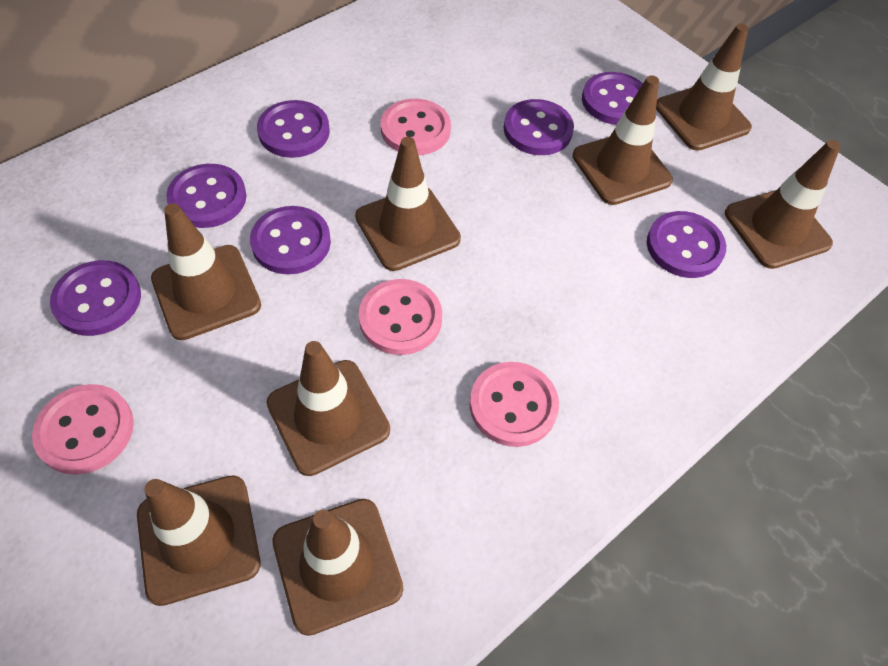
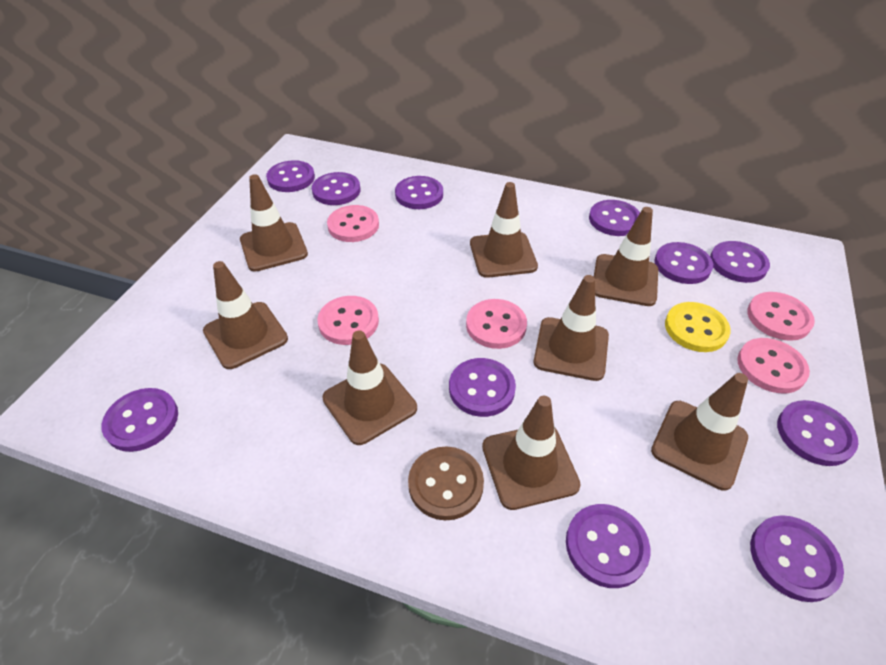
brown button: 0 -> 1
pink button: 4 -> 5
purple button: 7 -> 11
yellow button: 0 -> 1

